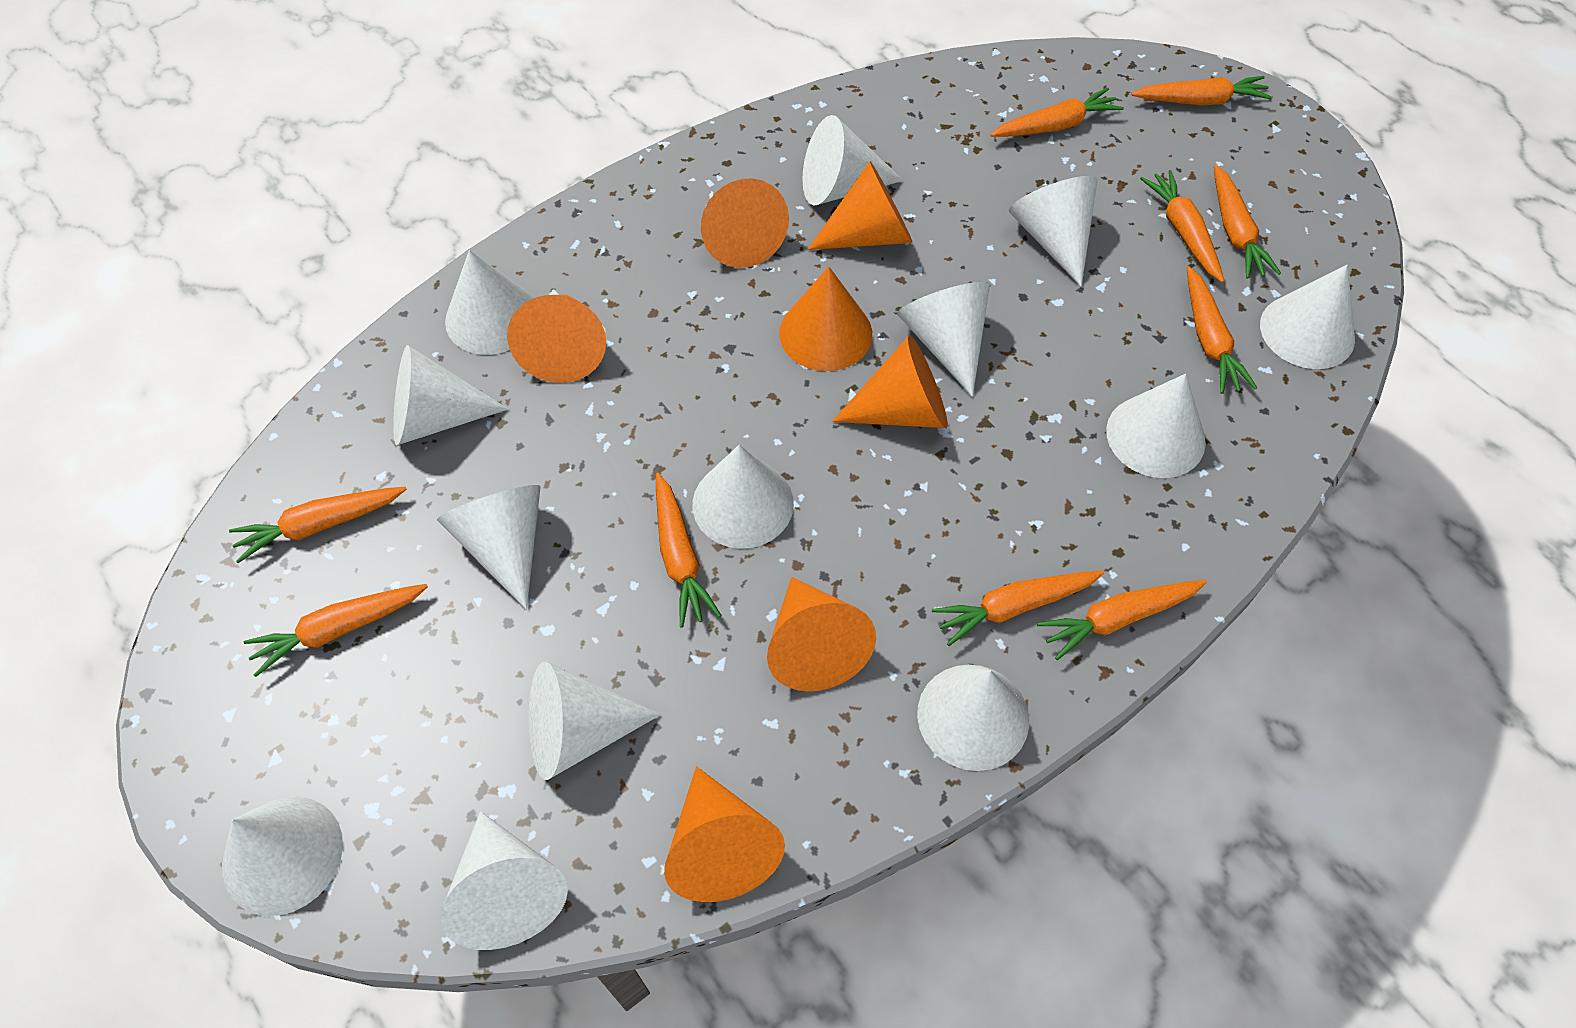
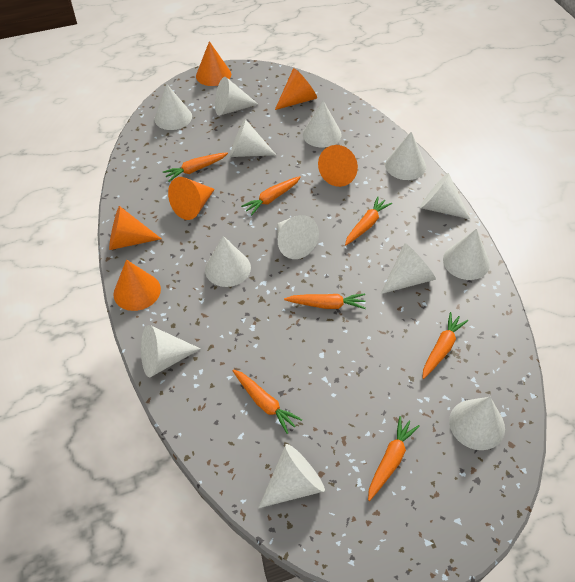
orange carrot: 10 -> 7
orange cone: 7 -> 6

